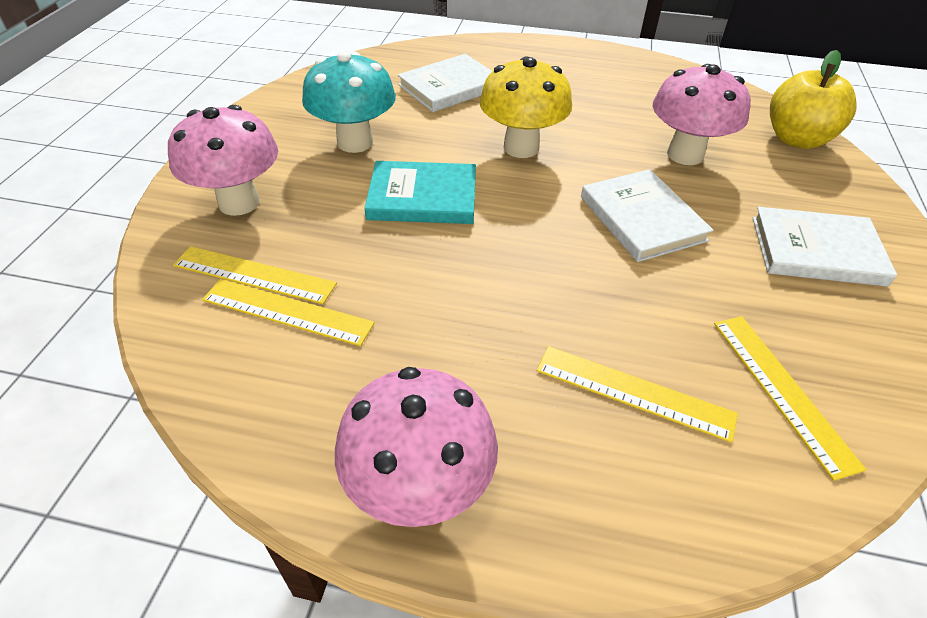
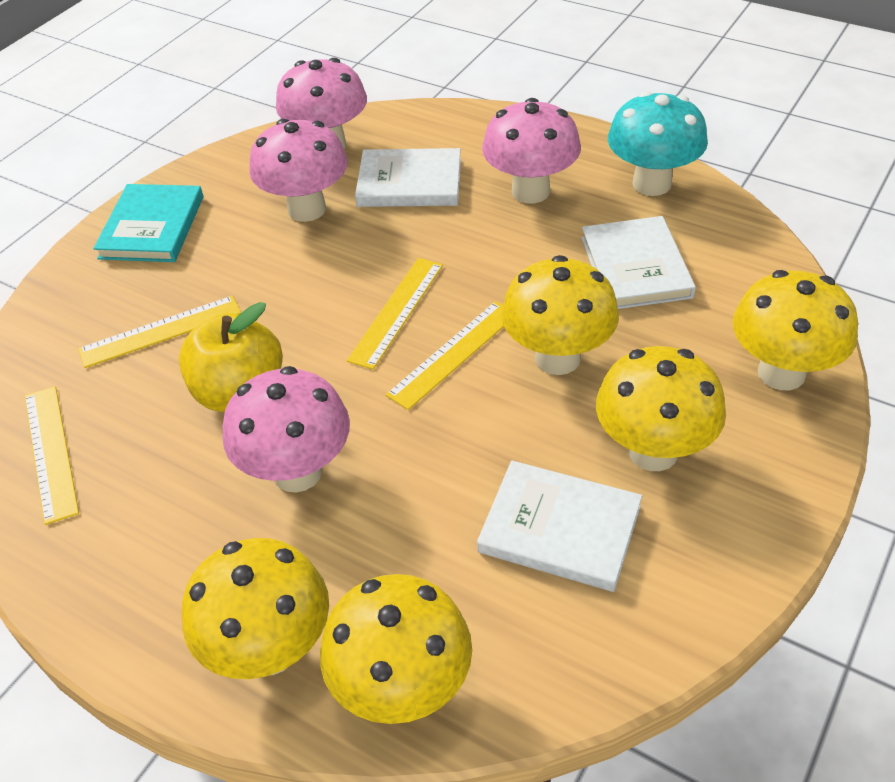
pink mushroom: 3 -> 4
yellow mushroom: 1 -> 5

